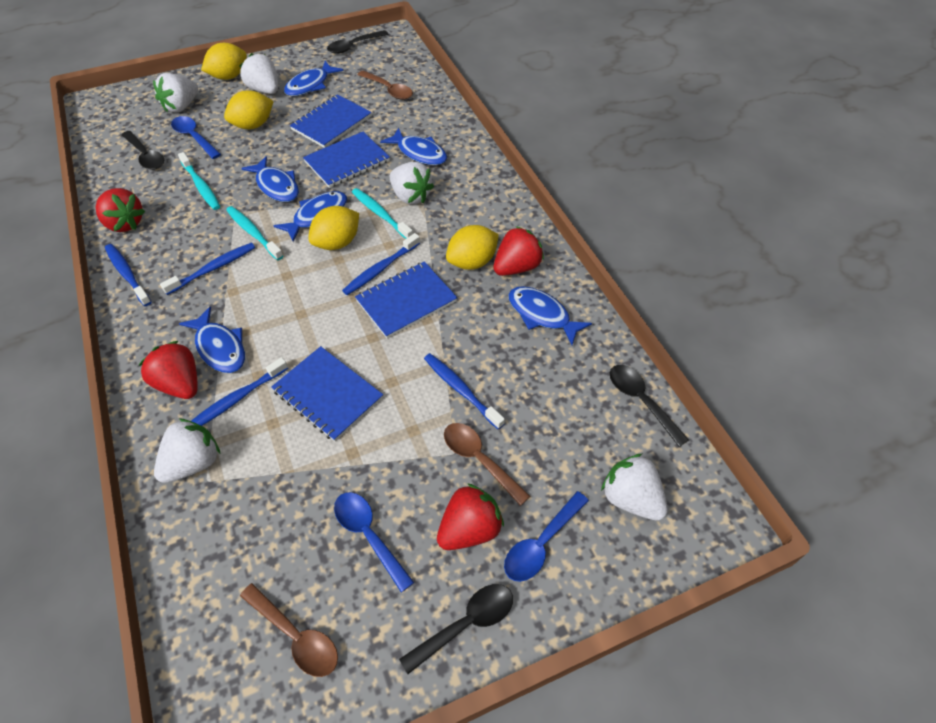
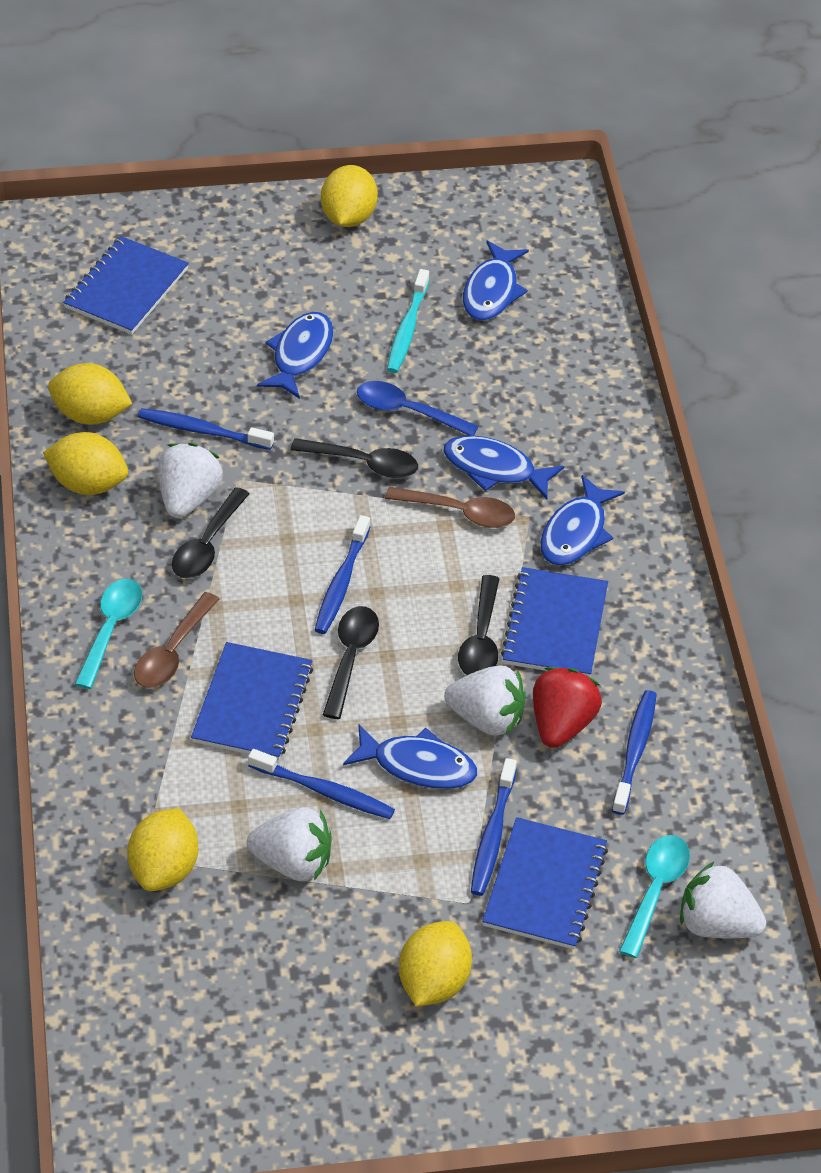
blue fish: 6 -> 5
blue spoon: 3 -> 1
brown spoon: 3 -> 2
red strawberry: 4 -> 1
turquoise spoon: 0 -> 2
turquoise toothbrush: 3 -> 1
white strawberry: 5 -> 4
yellow lemon: 4 -> 5

